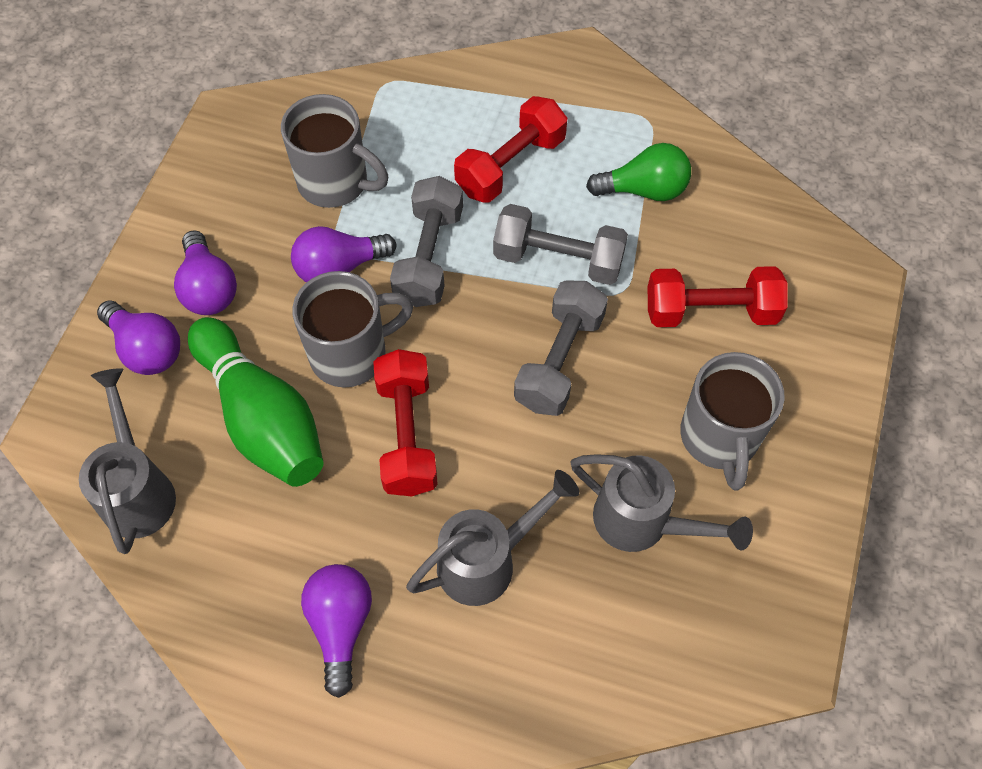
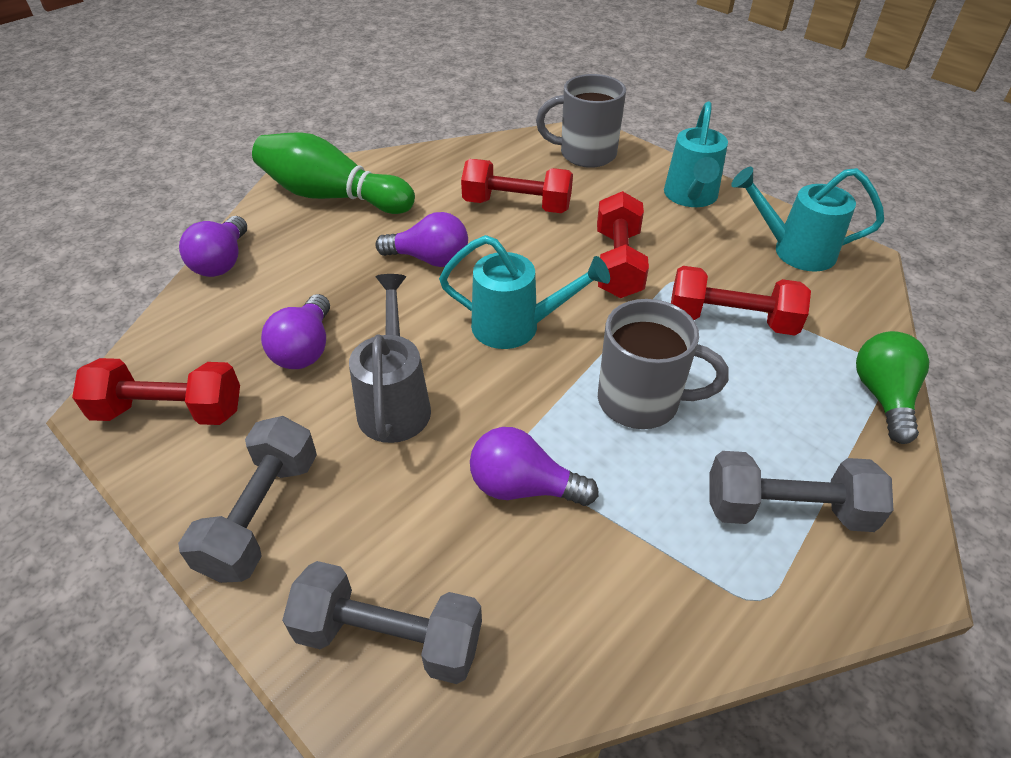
grey mug: 3 -> 2
grey watering can: 3 -> 1
red dumbbell: 3 -> 4
turquoise watering can: 0 -> 3

